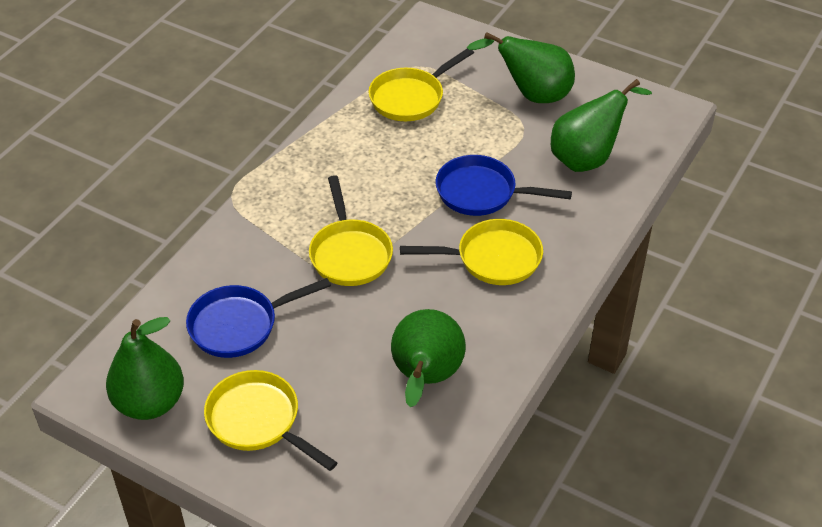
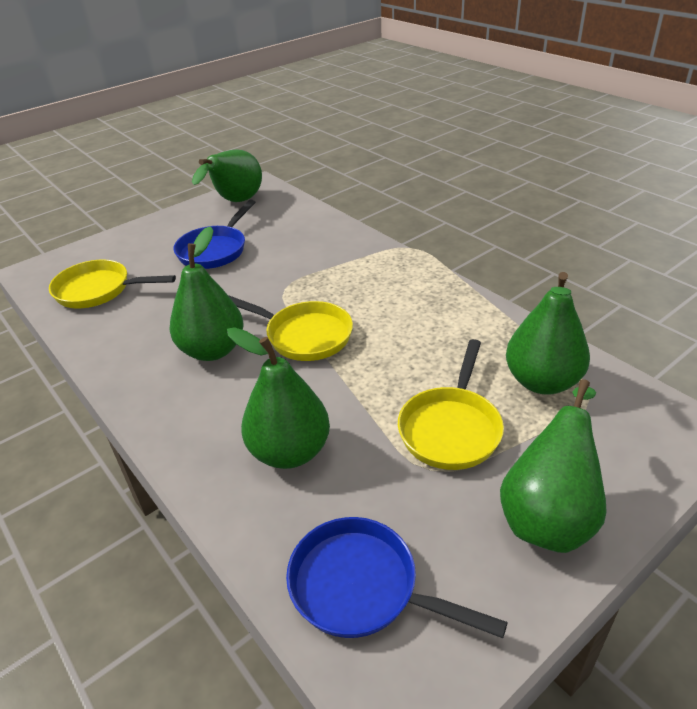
green pear: 4 -> 5
yellow pan: 4 -> 3

